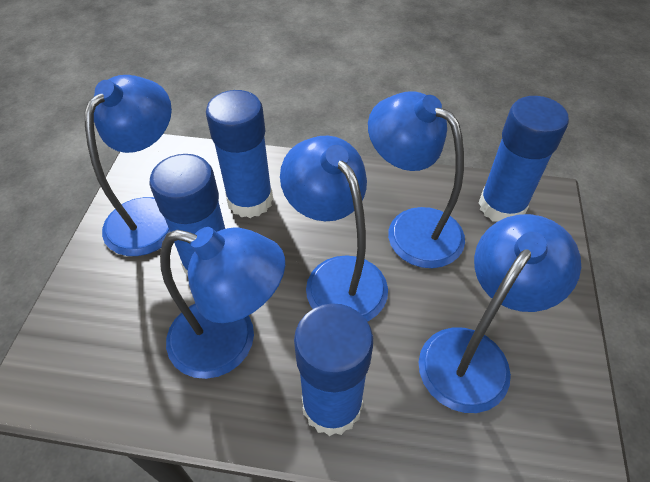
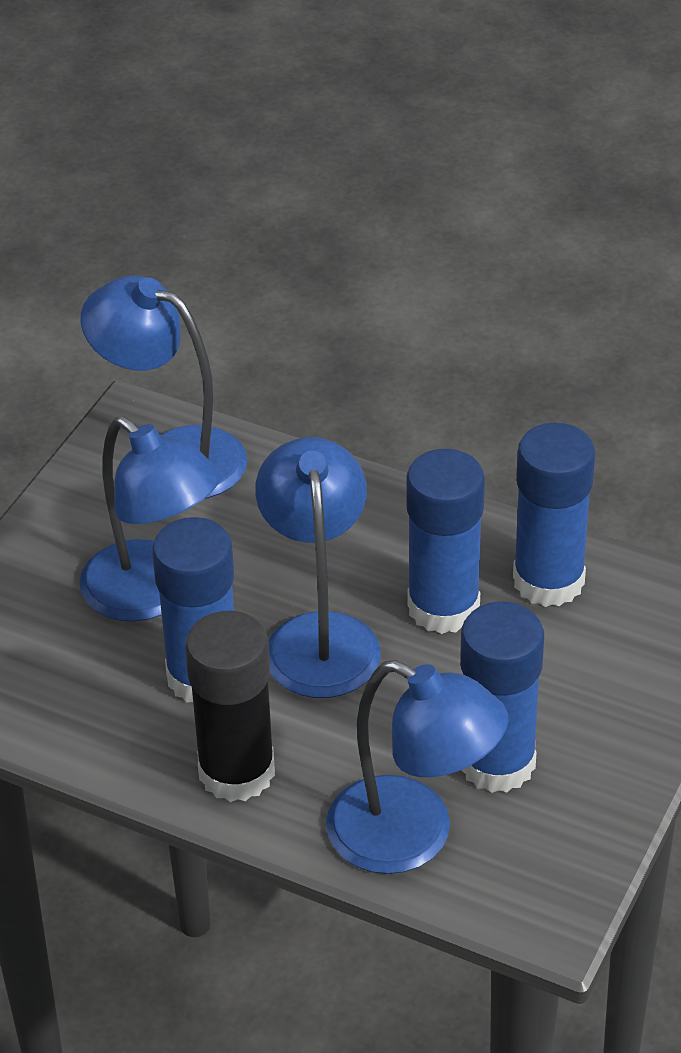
black glue stick: 0 -> 1
blue lamp: 5 -> 4

